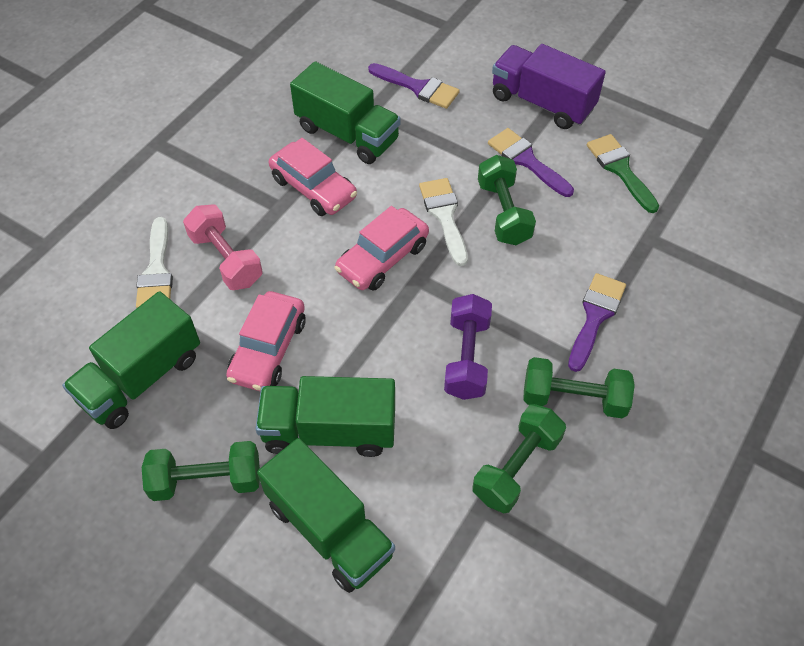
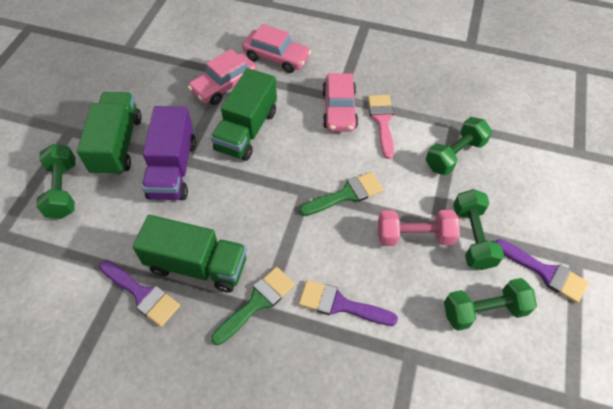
green brush: 1 -> 2
green truck: 4 -> 3
pink brush: 0 -> 1
purple dumbbell: 1 -> 0
white brush: 2 -> 0

